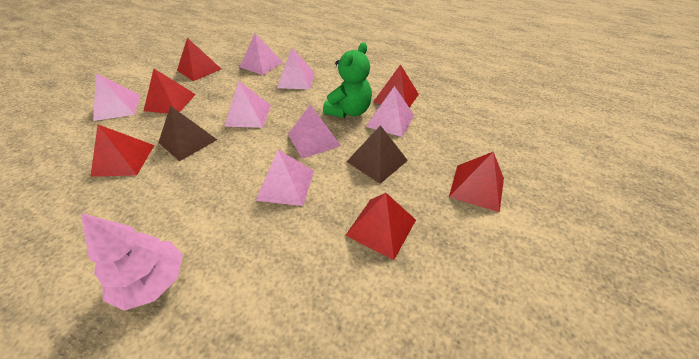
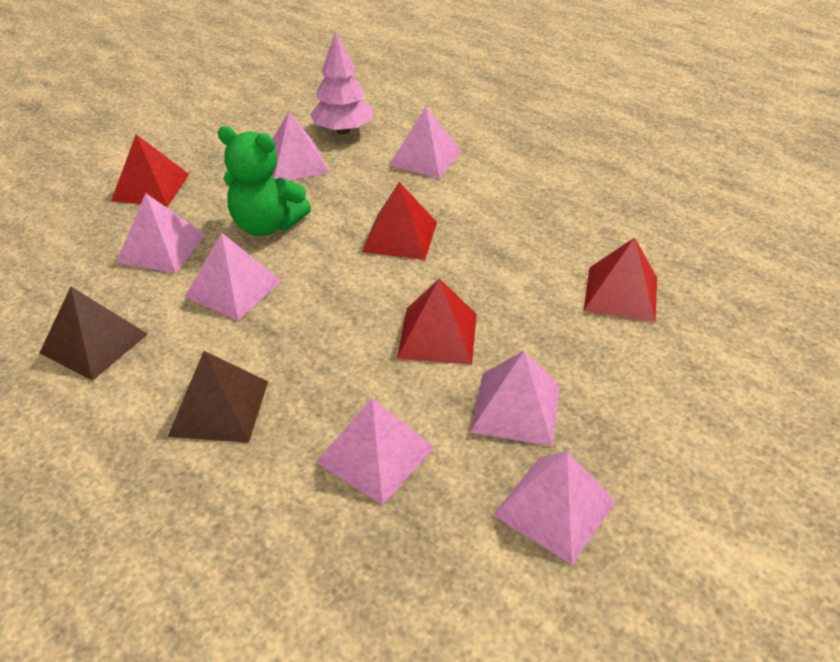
red pyramid: 6 -> 4

